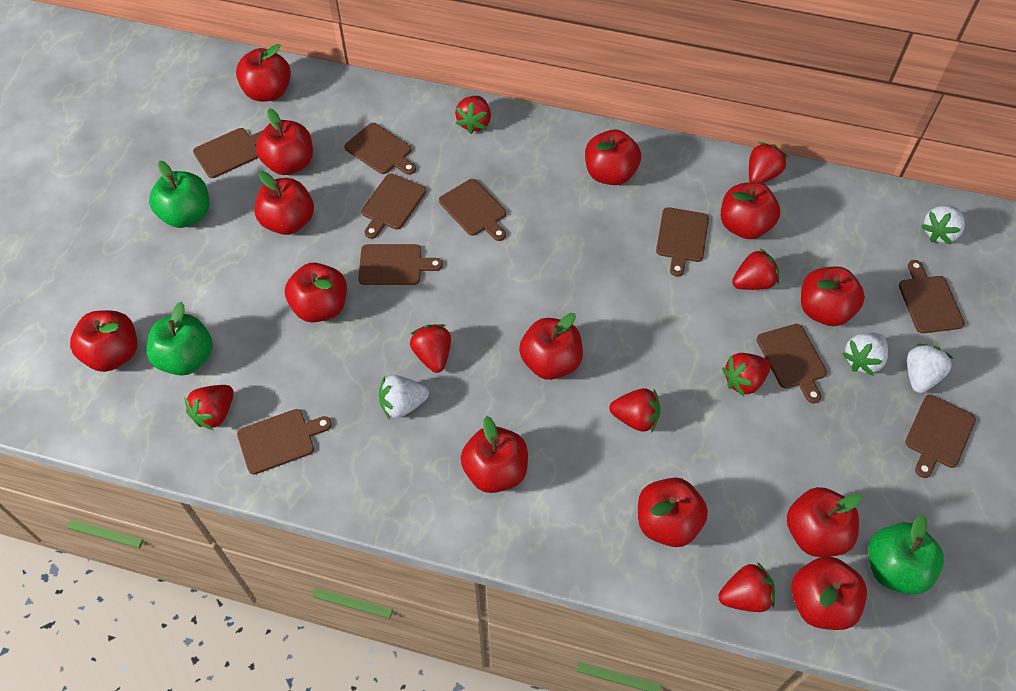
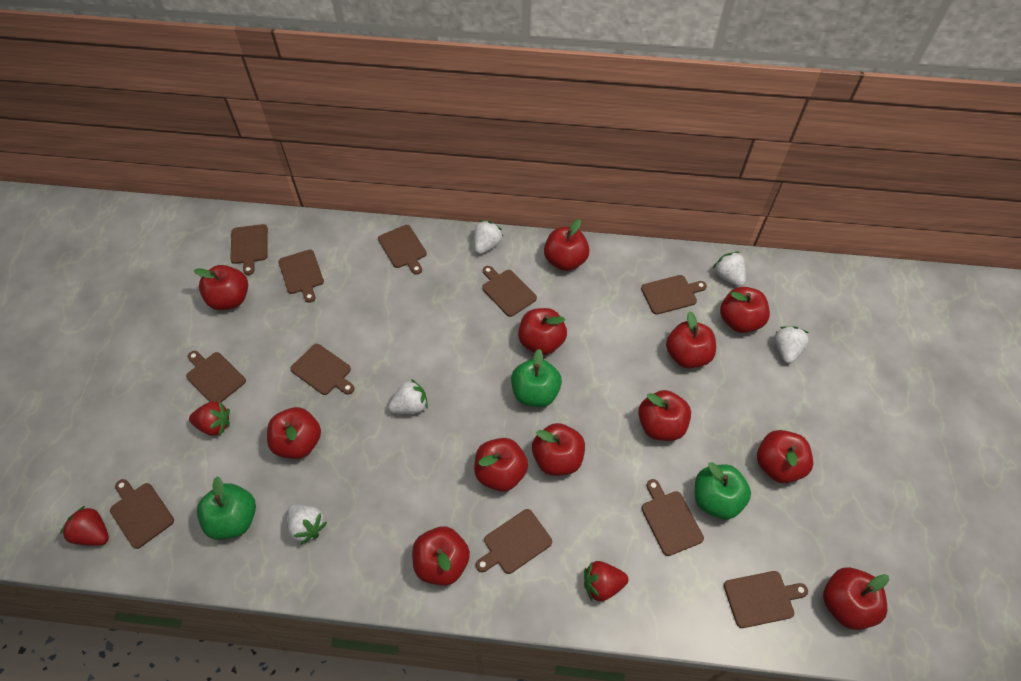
brown cutting board: 10 -> 11
red apple: 13 -> 12
red strawberry: 8 -> 3
white strawberry: 4 -> 5

